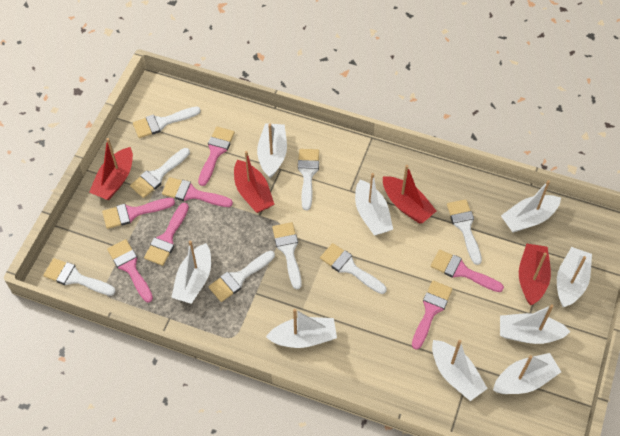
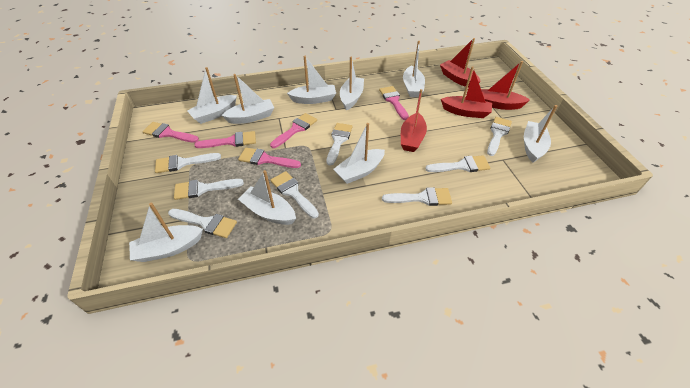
pink brush: 7 -> 5

